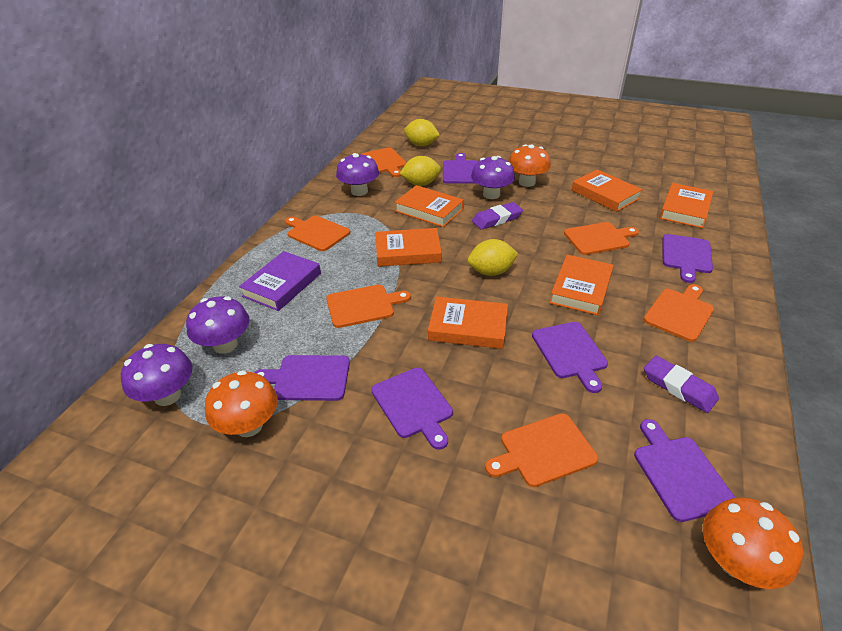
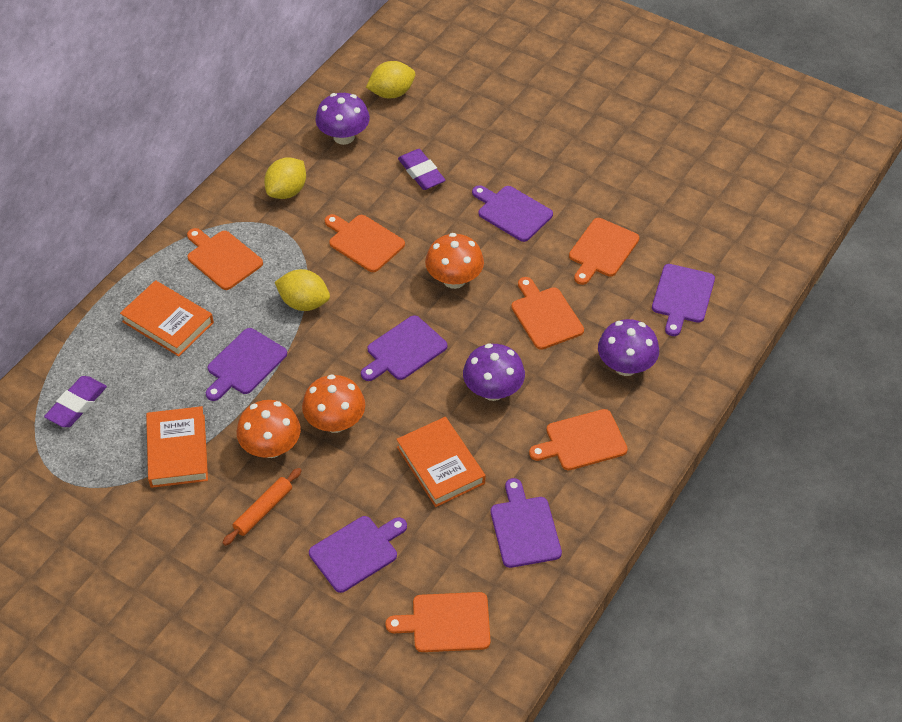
orange book: 6 -> 3
orange rolling pin: 0 -> 1
purple book: 1 -> 0
purple mushroom: 4 -> 3

